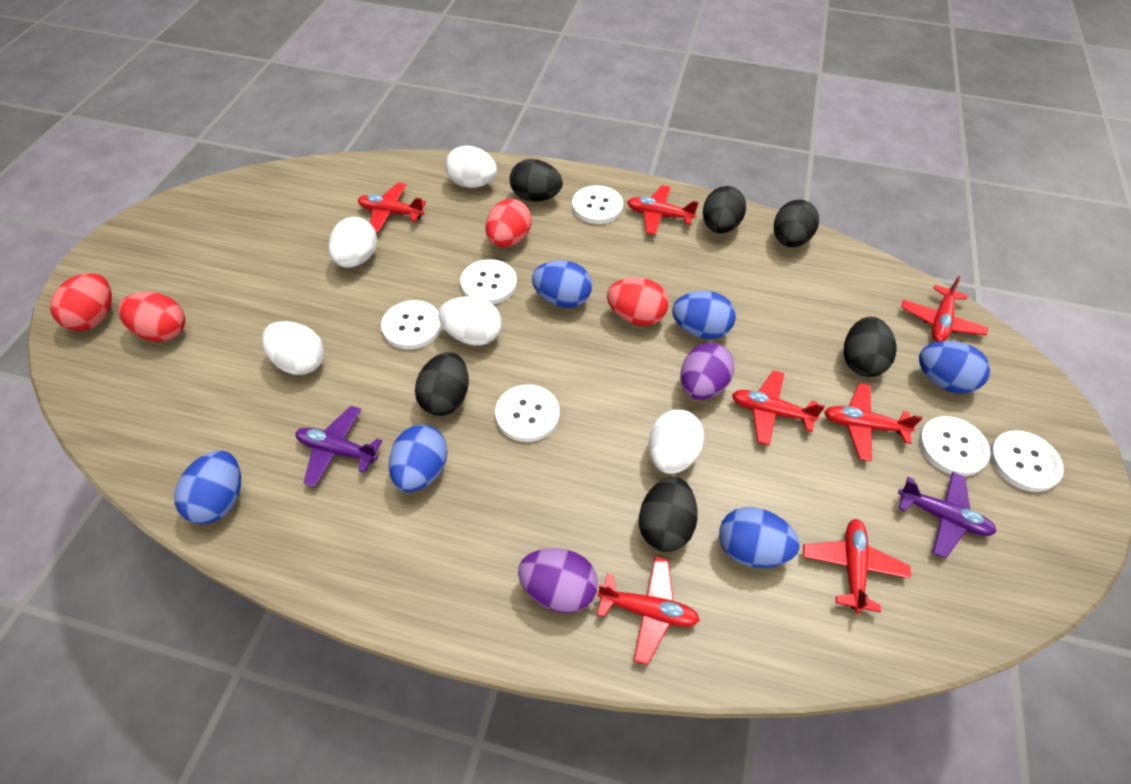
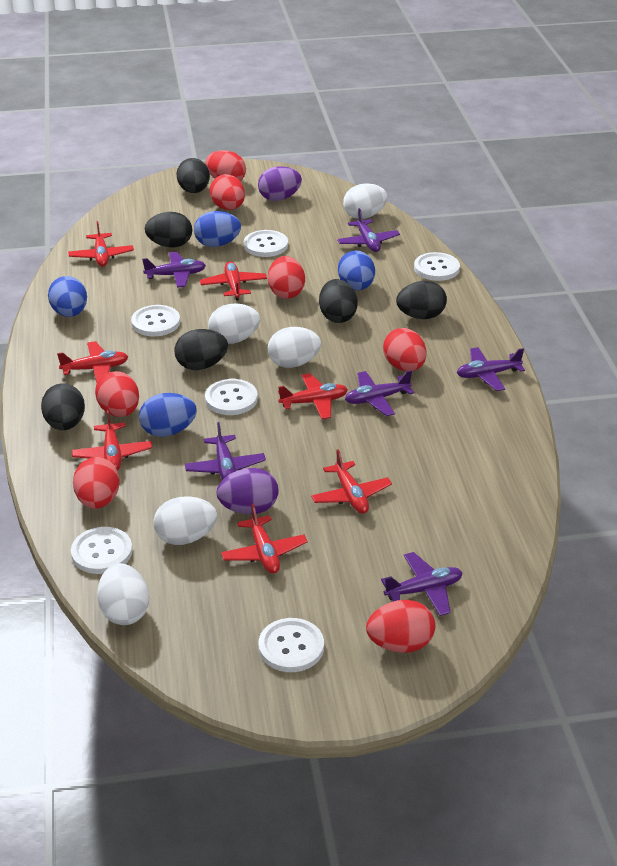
blue egg: 6 -> 4
purple plane: 2 -> 6
red egg: 4 -> 7

